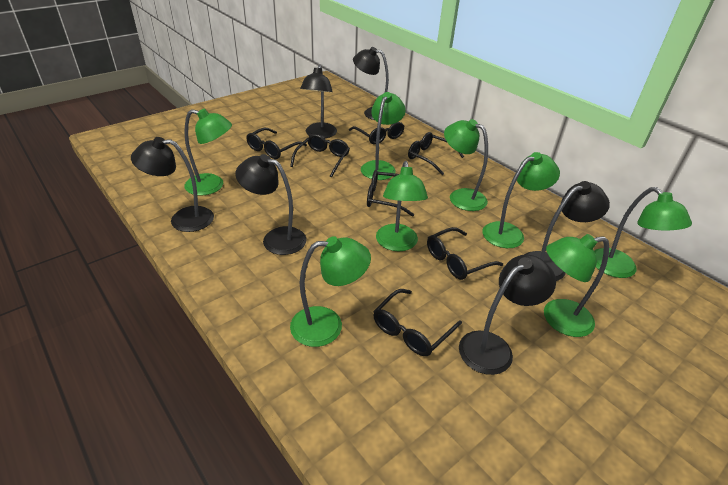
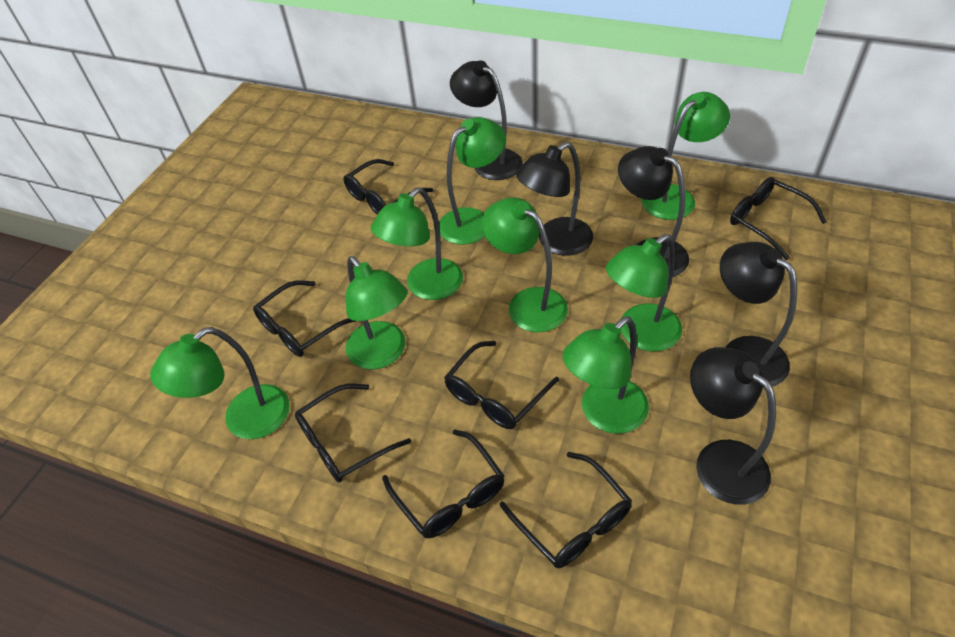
black lamp: 6 -> 5

